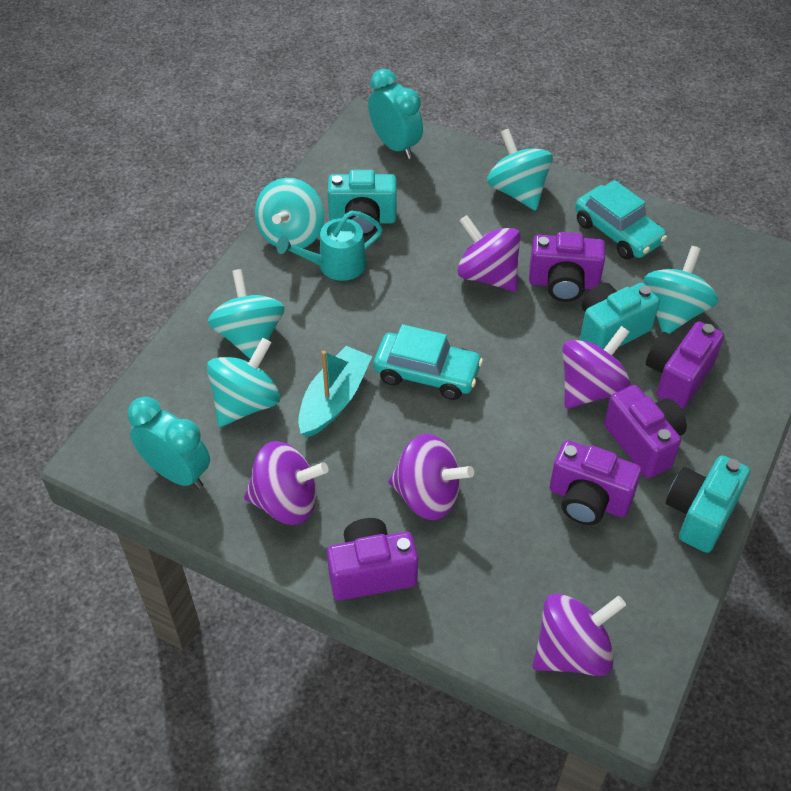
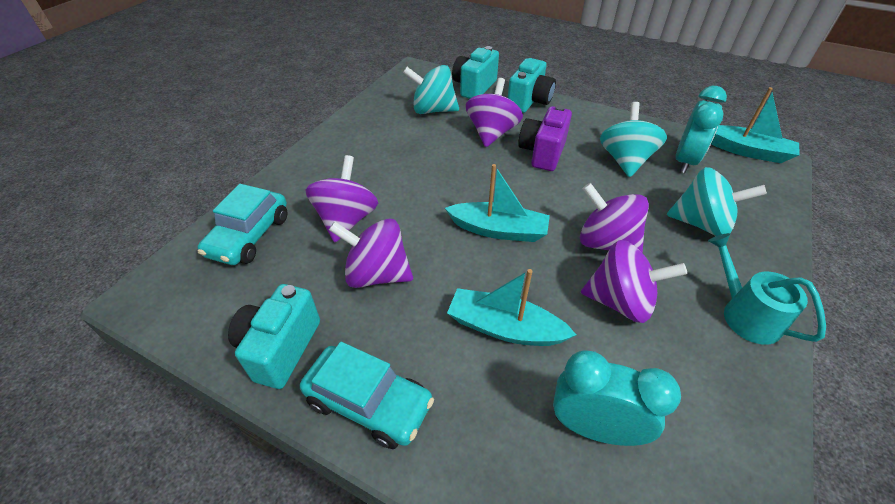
purple camera: 5 -> 1
turquoise boat: 1 -> 3
turquoise spinning top: 5 -> 3

